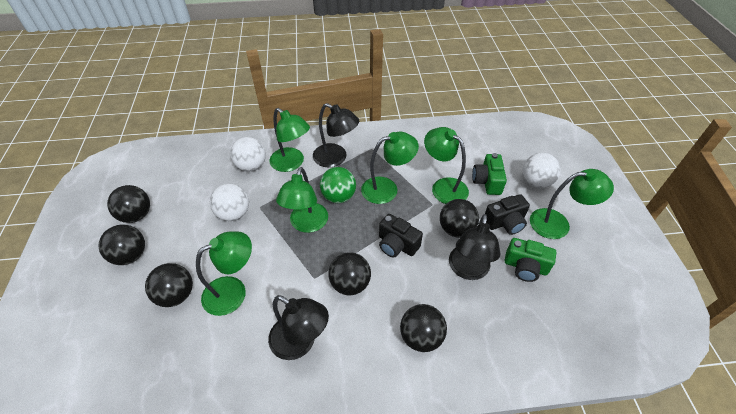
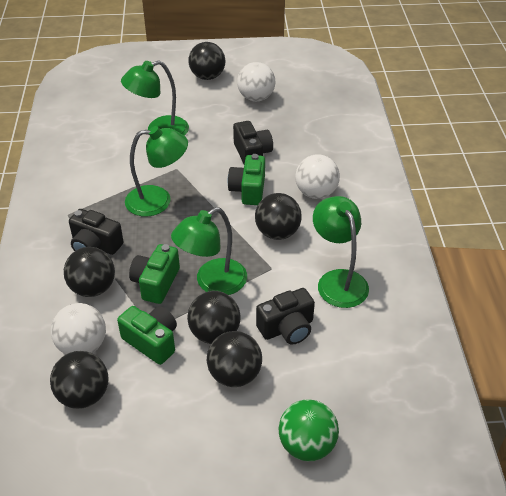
black camera: 2 -> 3
black lamp: 3 -> 0
green camera: 2 -> 3
green lamp: 6 -> 4

